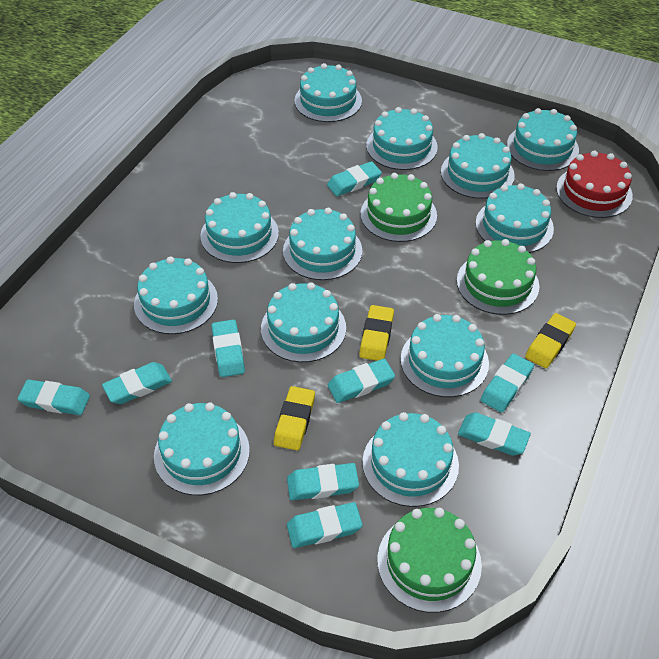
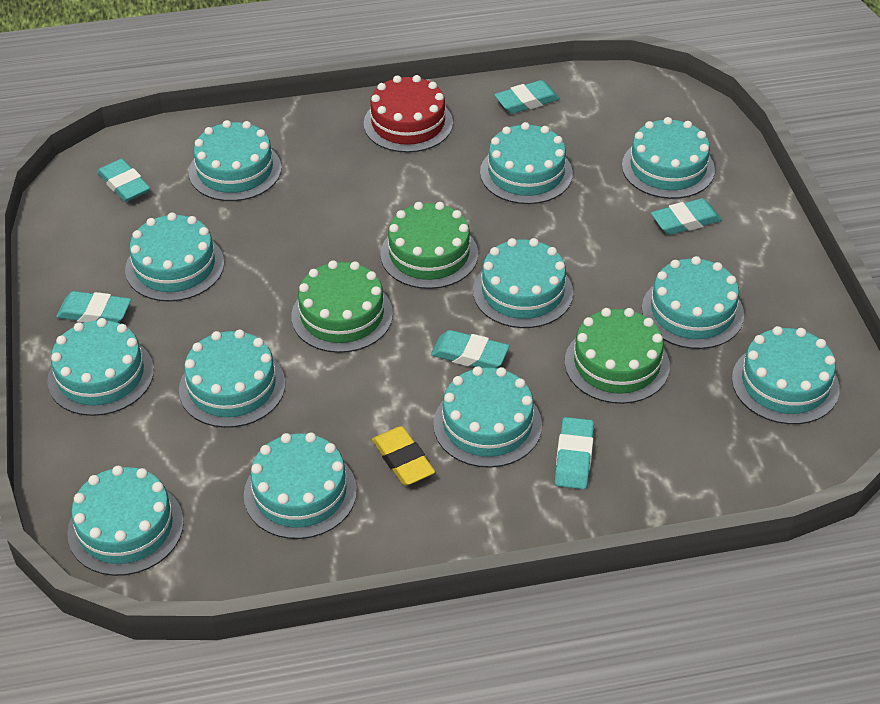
turquoise eraser: 9 -> 6
yellow eraser: 3 -> 1

